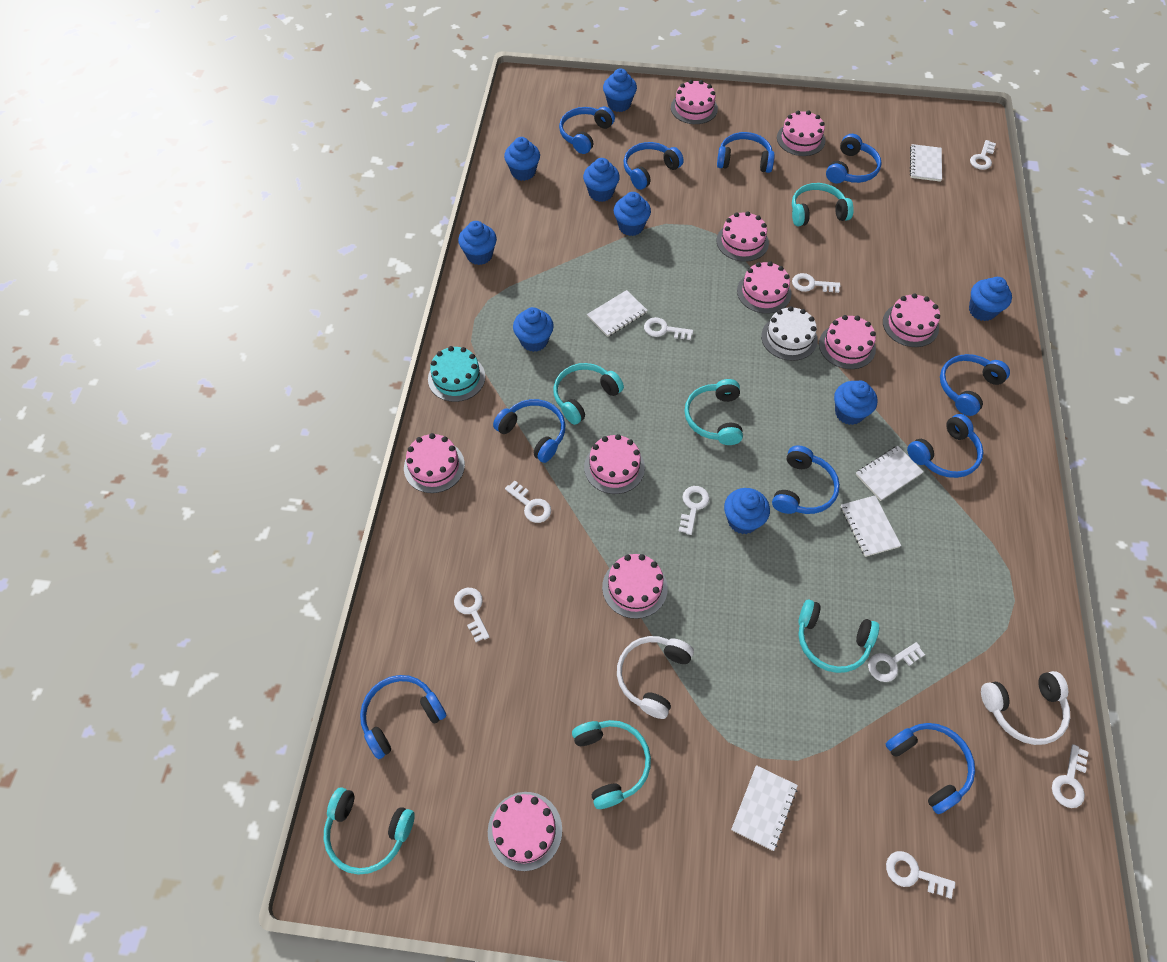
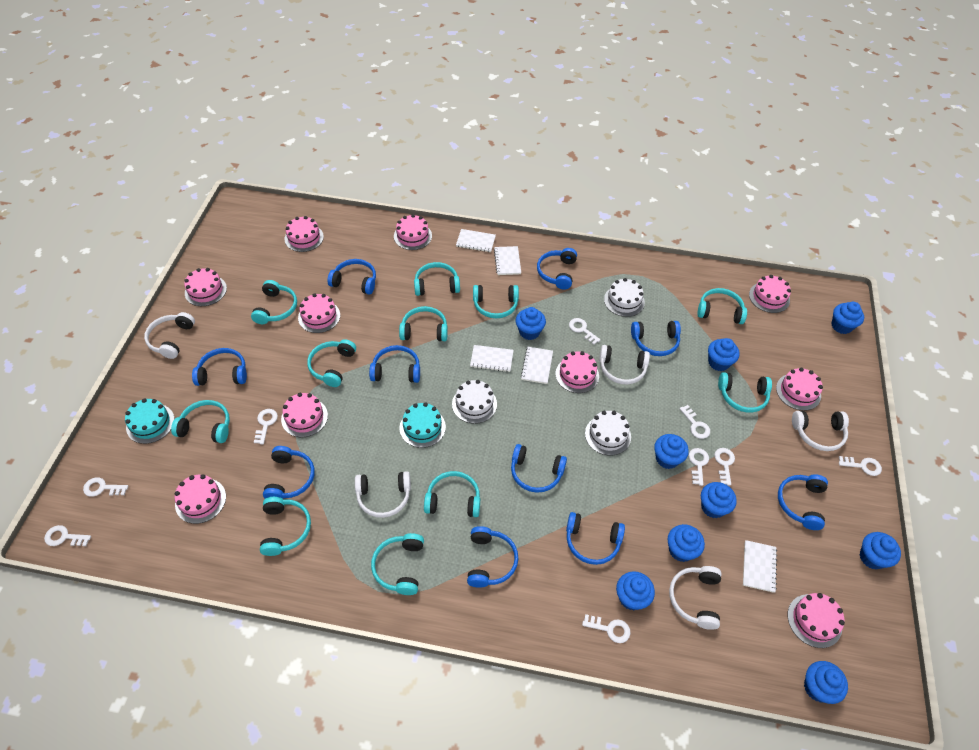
turquoise cake: 1 -> 2
turquoise headphones: 6 -> 11
white cake: 1 -> 3
white headphones: 2 -> 5

